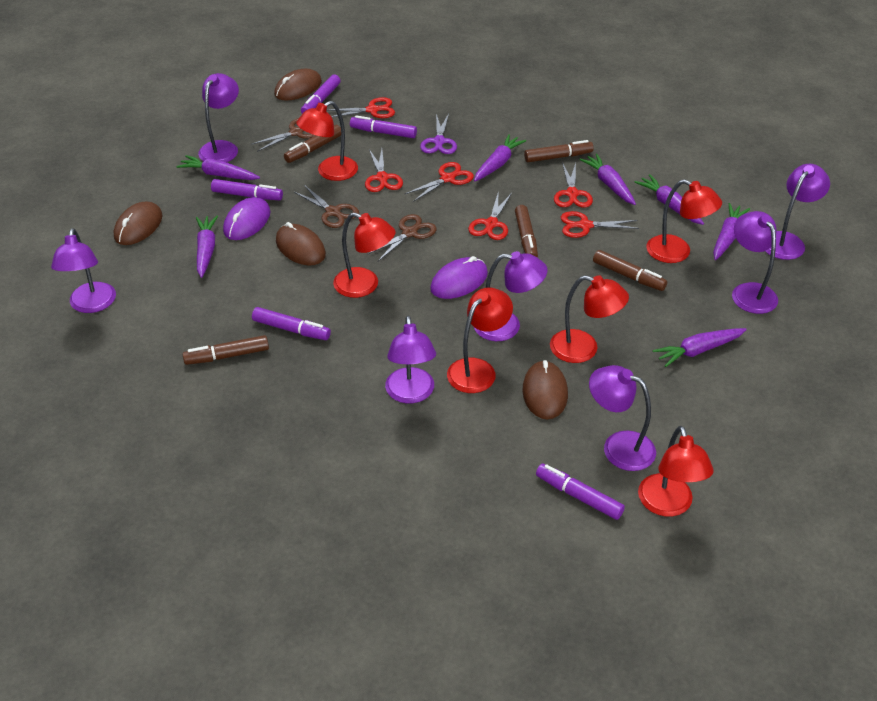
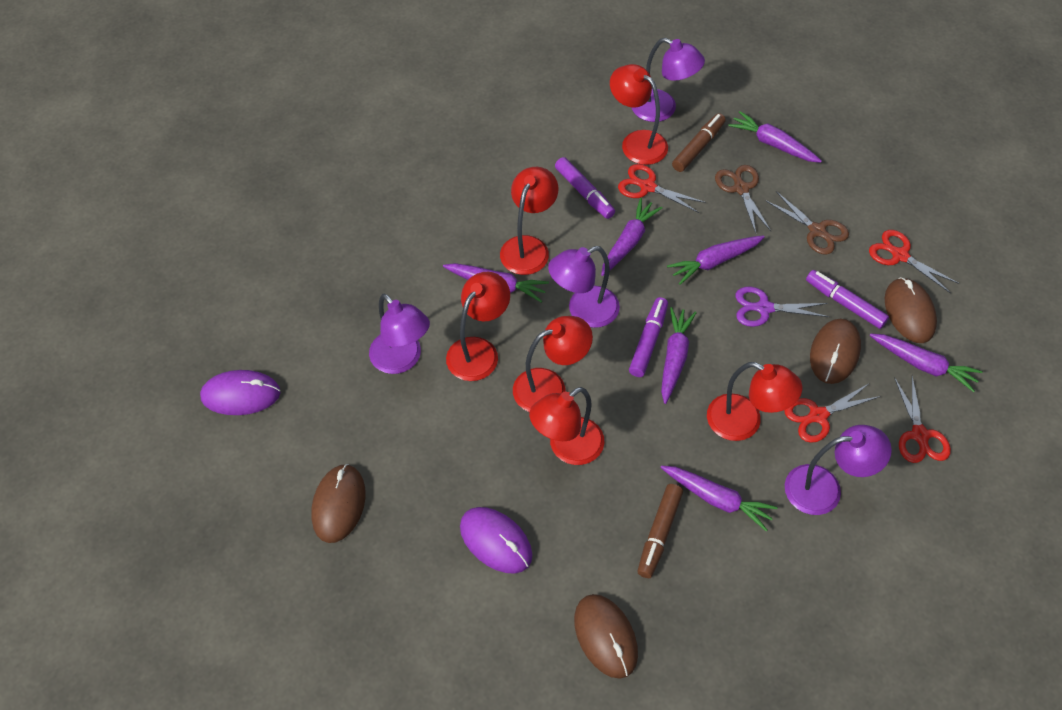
brown marker: 5 -> 2
brown scissors: 3 -> 2
purple lamp: 7 -> 4
purple marker: 5 -> 3
red scissors: 6 -> 4

